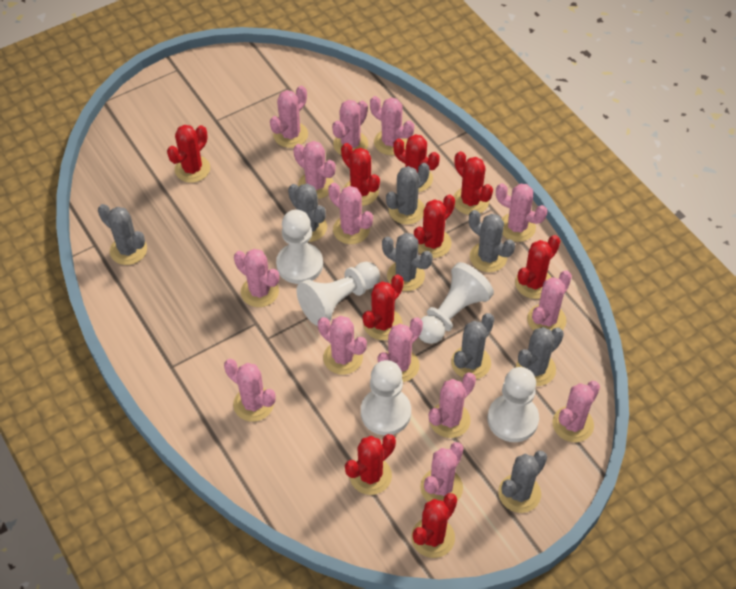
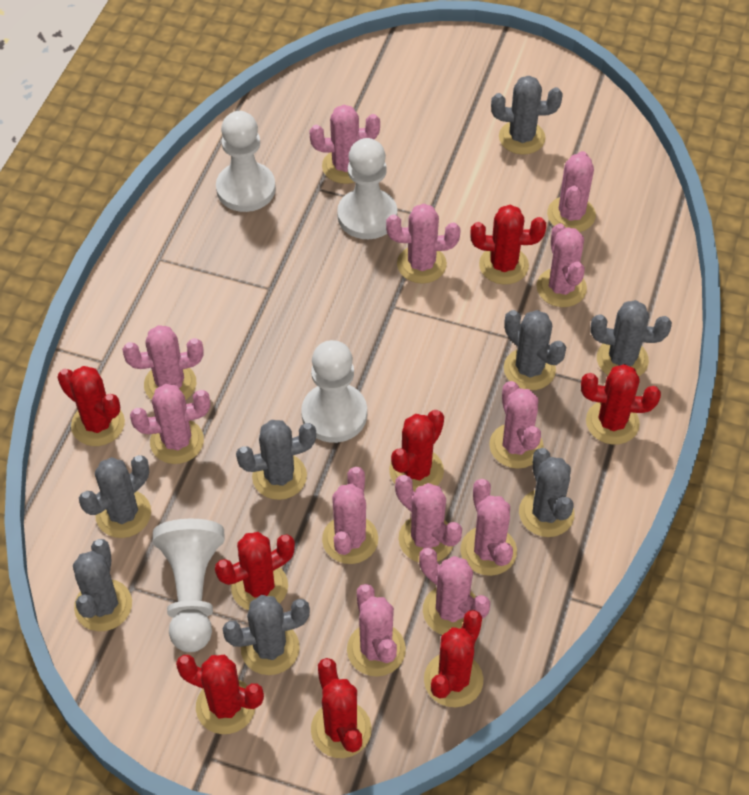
pink cactus: 14 -> 12
red cactus: 9 -> 8
white pawn: 5 -> 4

